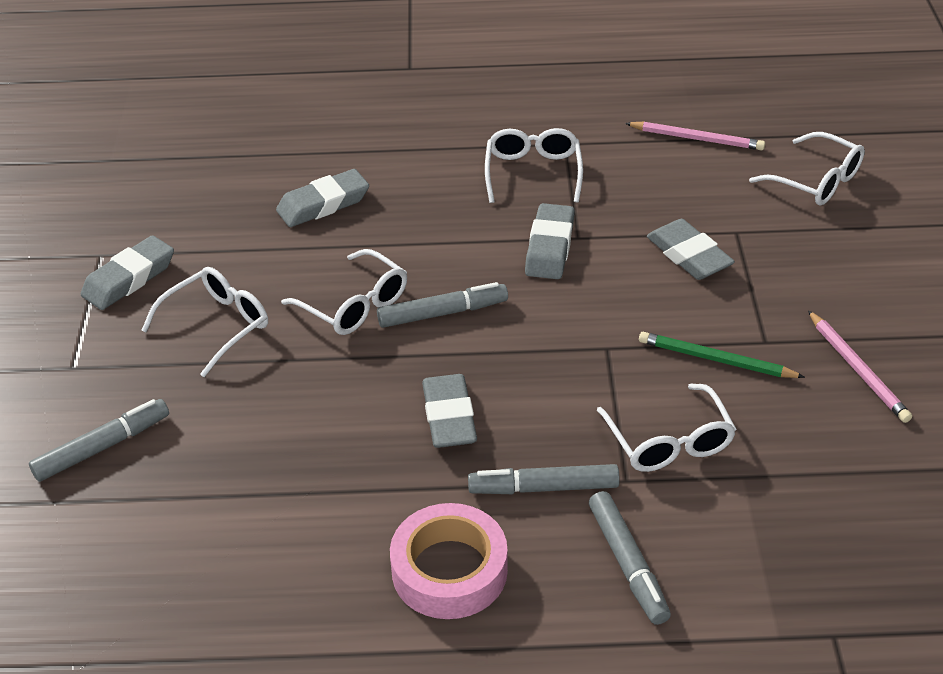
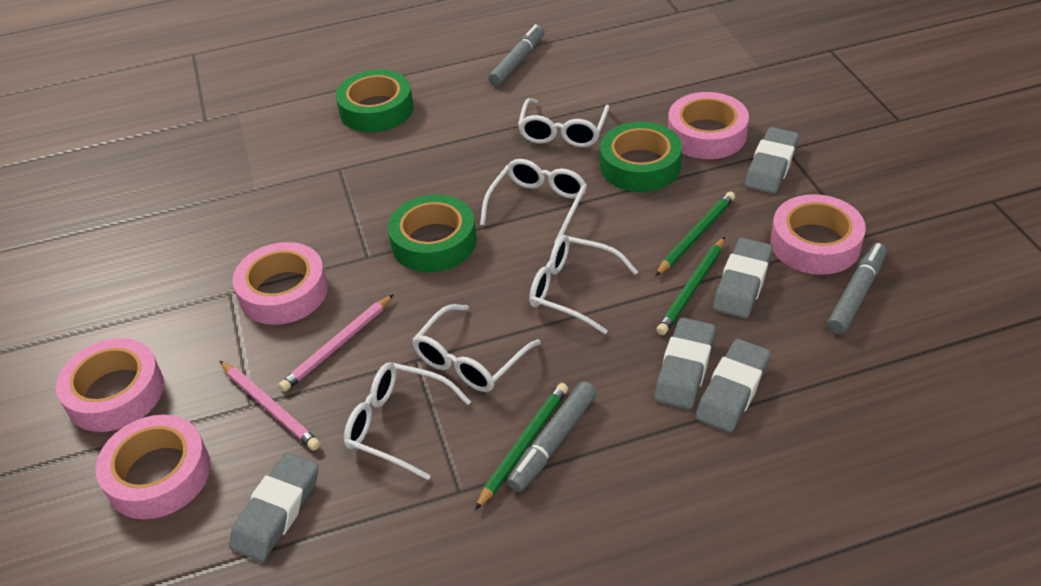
green pencil: 1 -> 3
green tape: 0 -> 3
grey marker: 4 -> 3
pink tape: 1 -> 5

